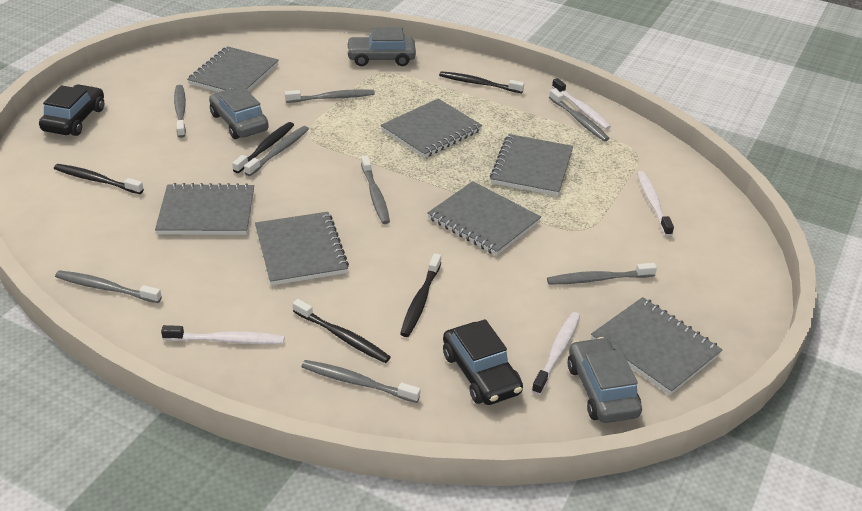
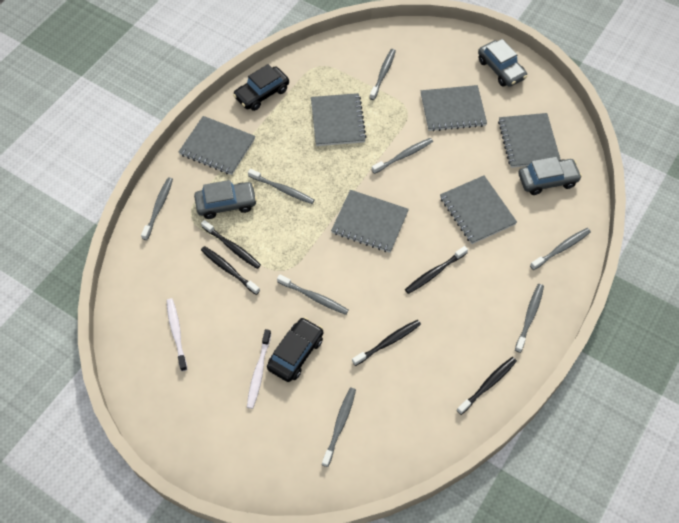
grey notebook: 7 -> 6
white toothbrush: 4 -> 2

